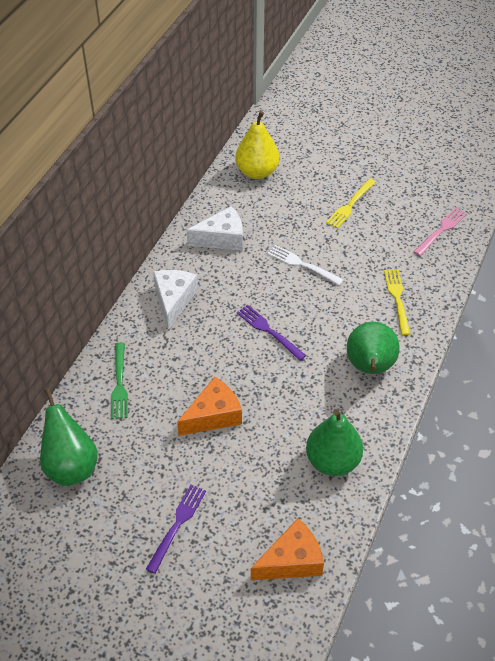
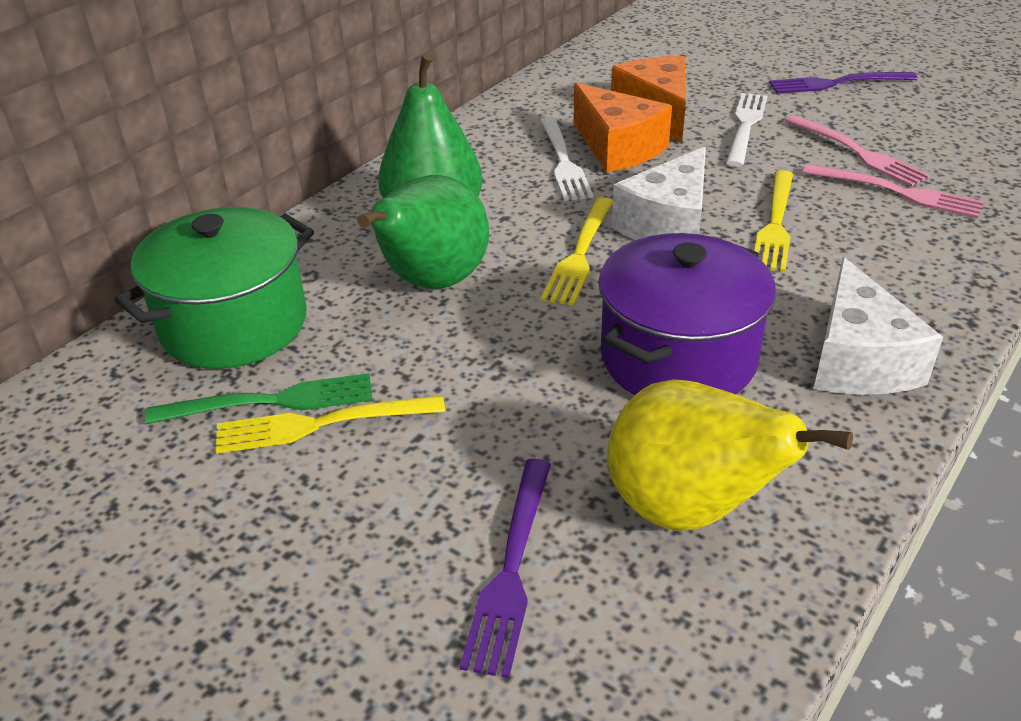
green pear: 3 -> 2
green pot: 0 -> 1
pink fork: 1 -> 2
purple pot: 0 -> 1
white fork: 1 -> 2
yellow fork: 2 -> 3

